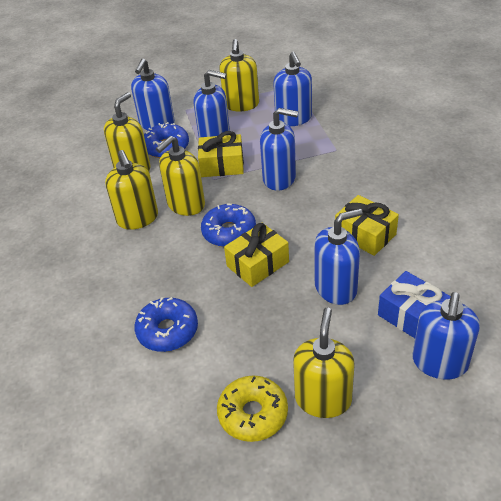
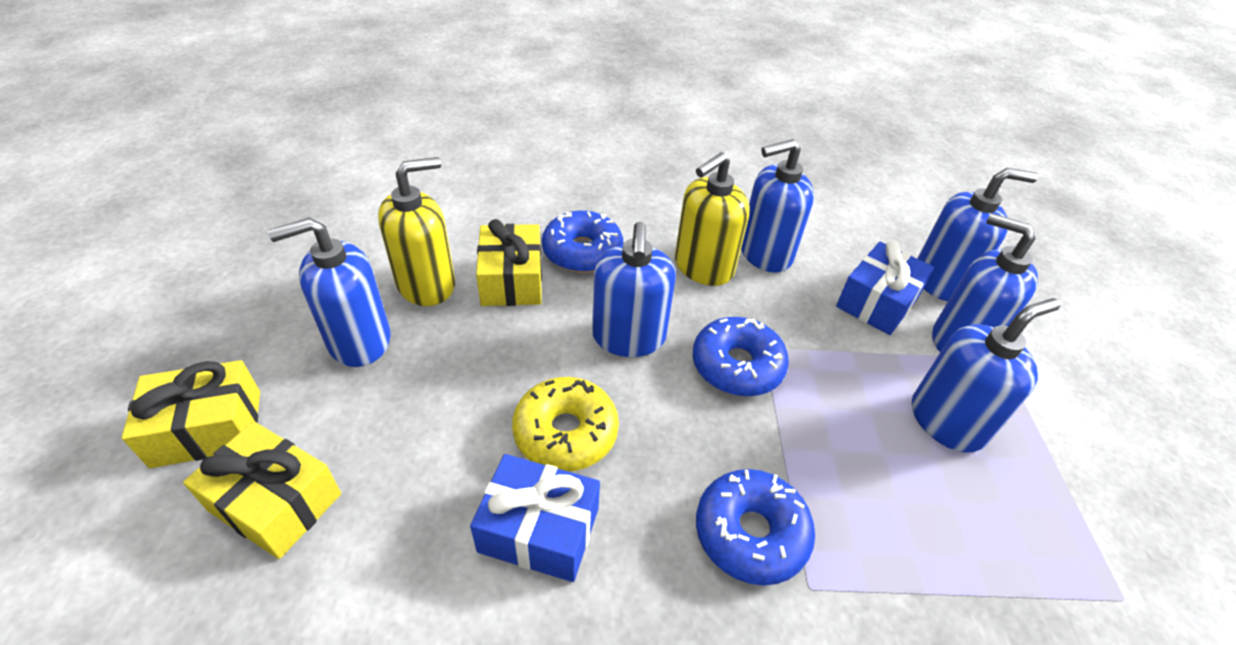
blue gift: 1 -> 2
yellow soap dispenser: 5 -> 2

